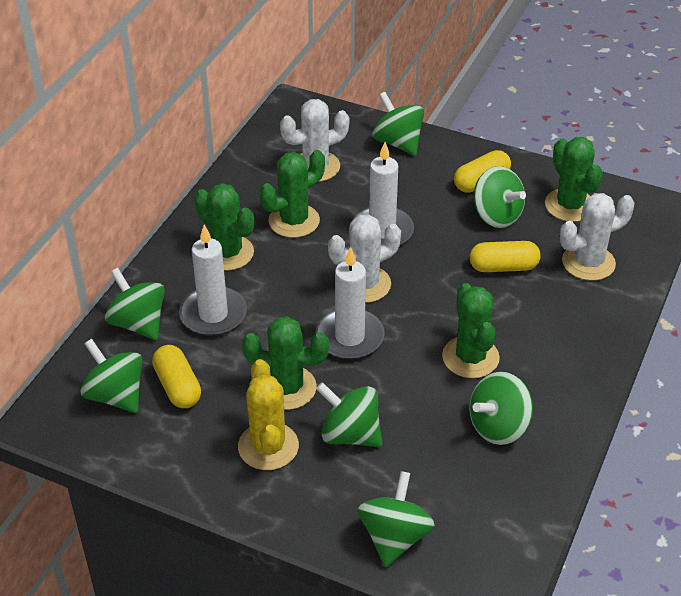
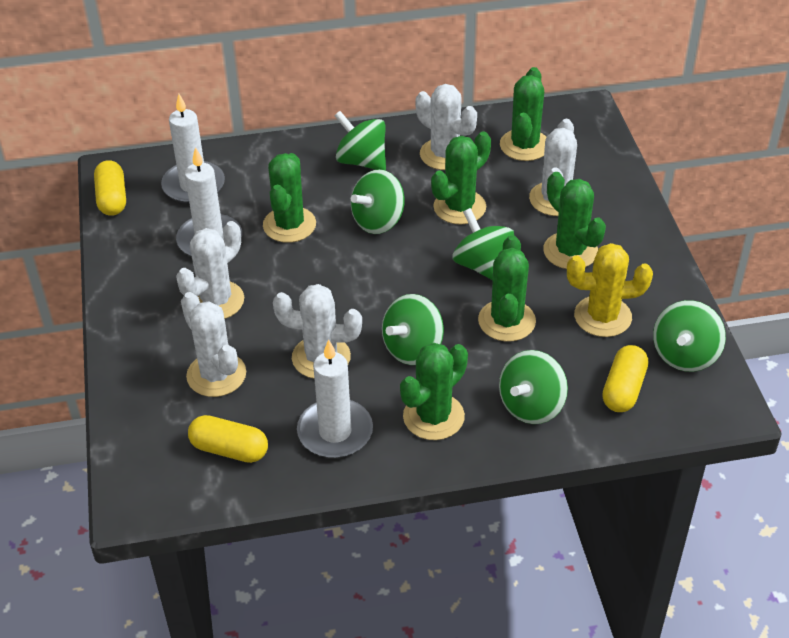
green cactus: 5 -> 6
green spinning top: 7 -> 6
white cactus: 3 -> 5

